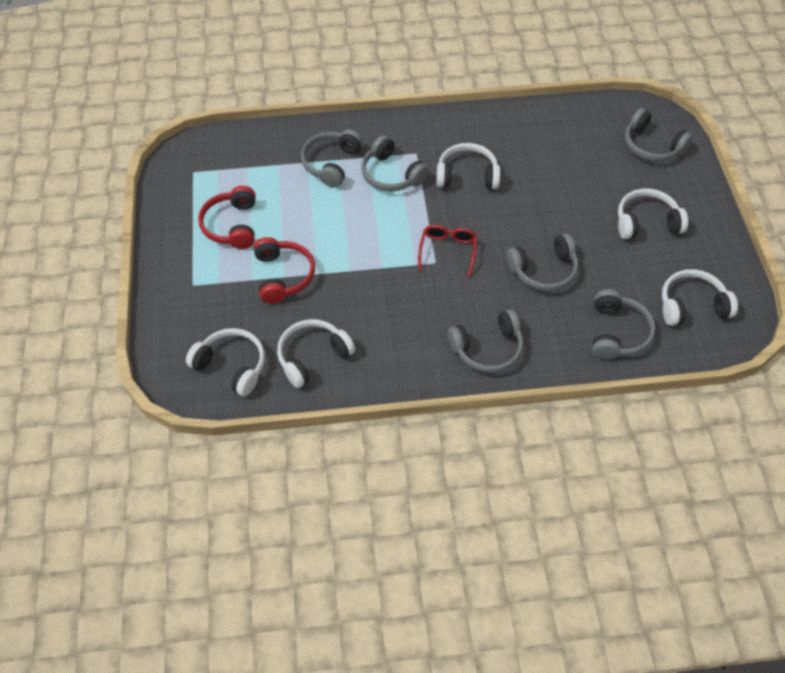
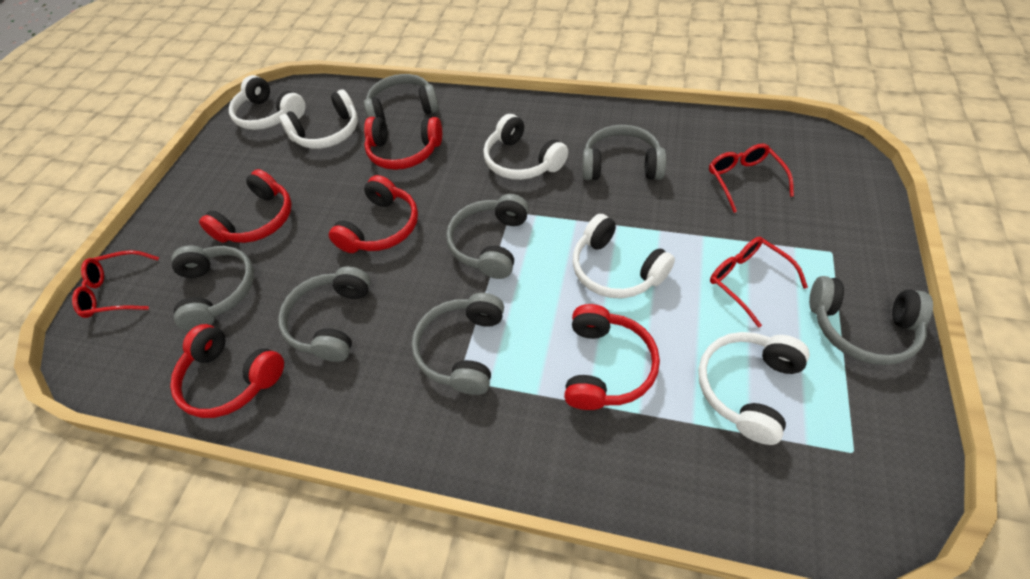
grey headphones: 6 -> 7
red glasses: 1 -> 3
red headphones: 2 -> 5

